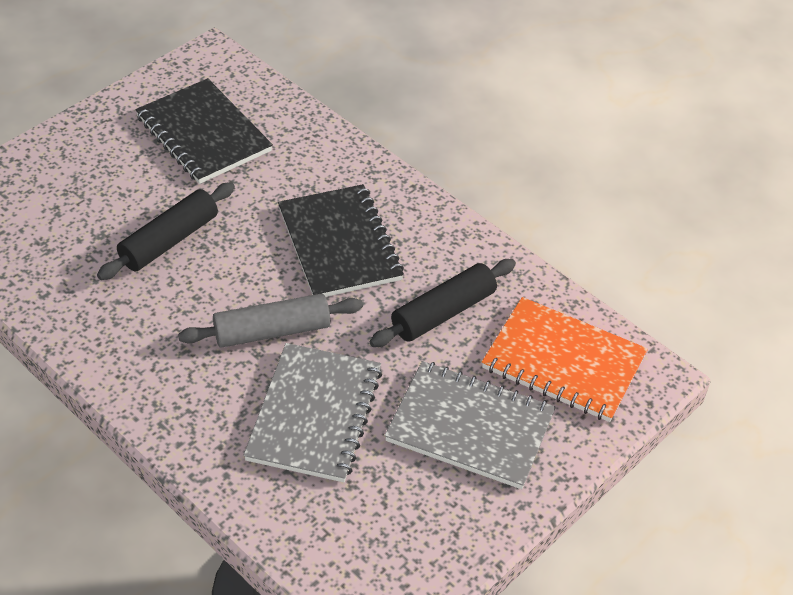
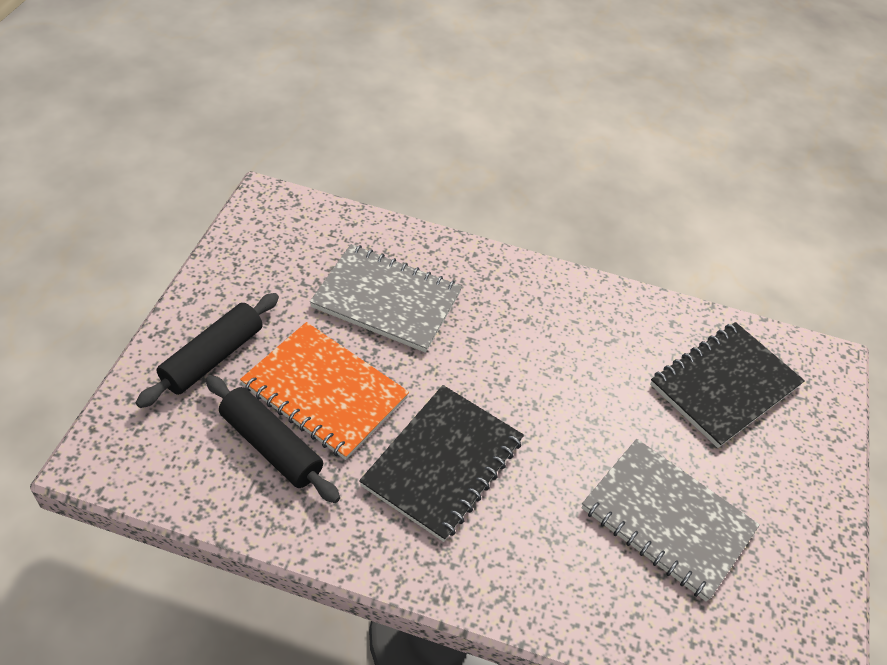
grey rolling pin: 1 -> 0

